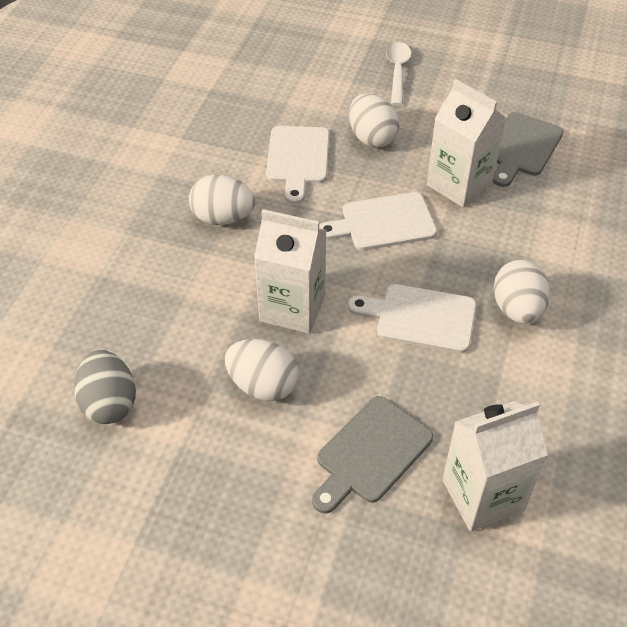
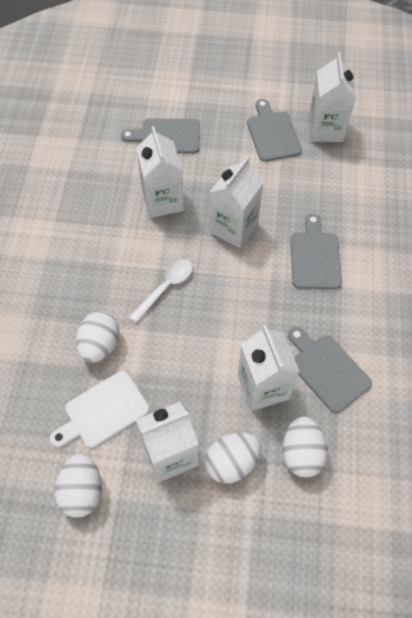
grey cutting board: 2 -> 4
grey egg: 1 -> 0
white carton: 3 -> 5
white cutting board: 3 -> 1

